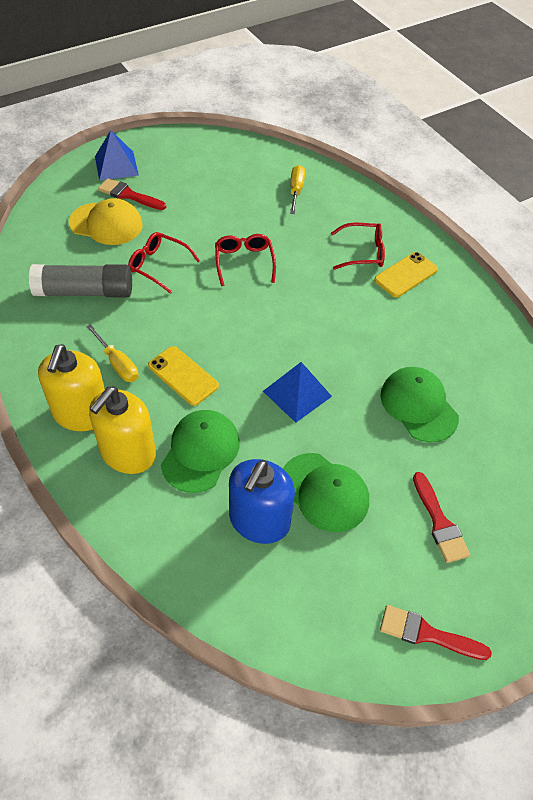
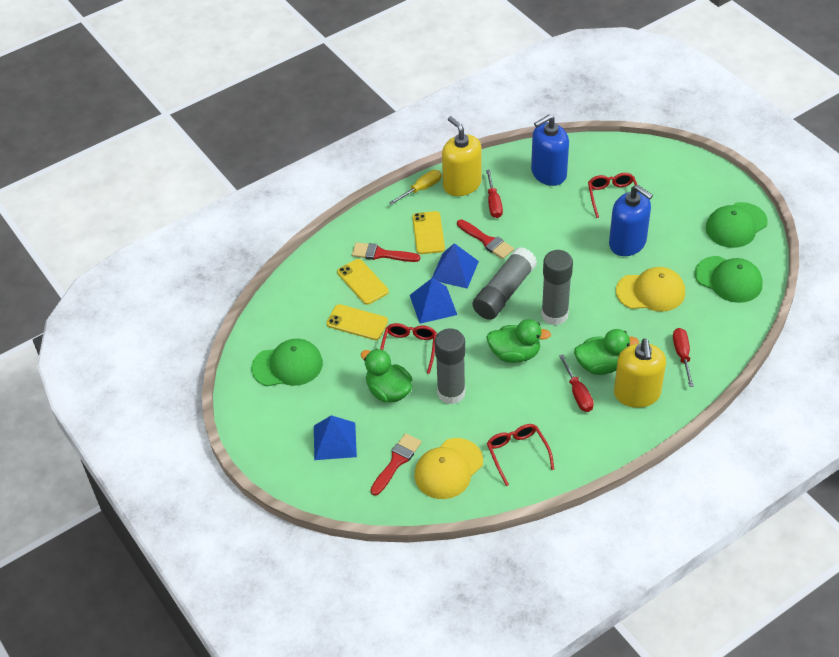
blue pyramid: 2 -> 3
blue soap dispenser: 1 -> 2
green duck: 0 -> 3
grey glue stick: 1 -> 3
red screwdriver: 0 -> 3
yellow cap: 1 -> 2
yellow phone: 2 -> 3
yellow screwdriver: 2 -> 1

